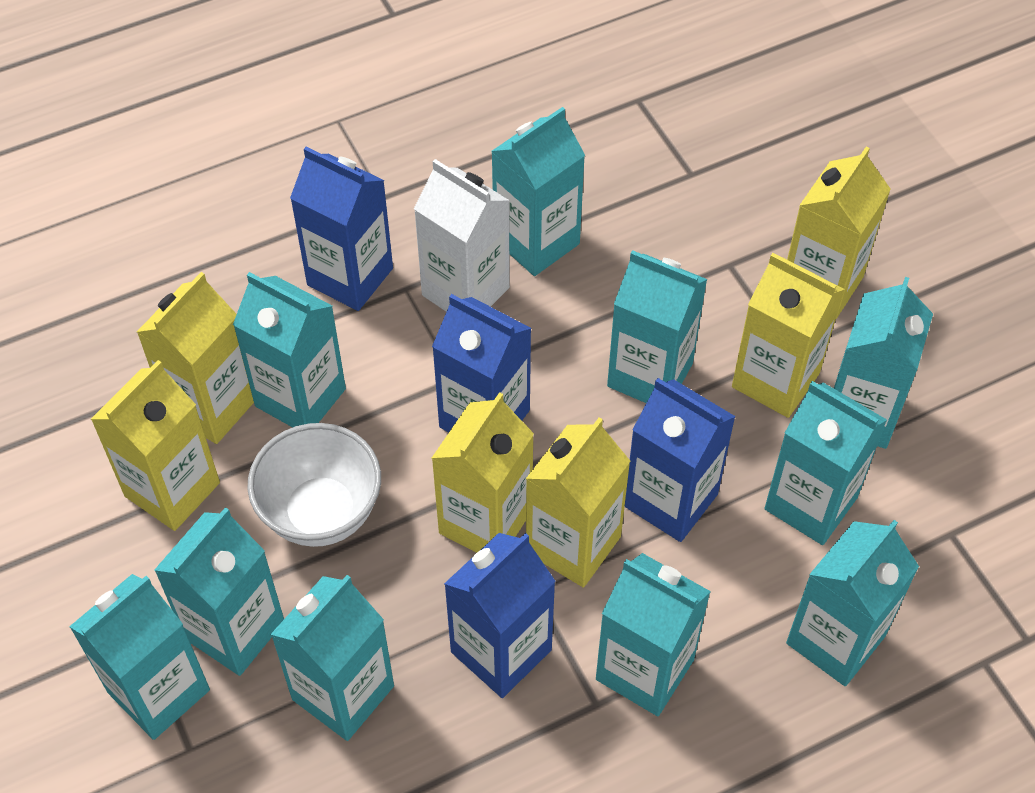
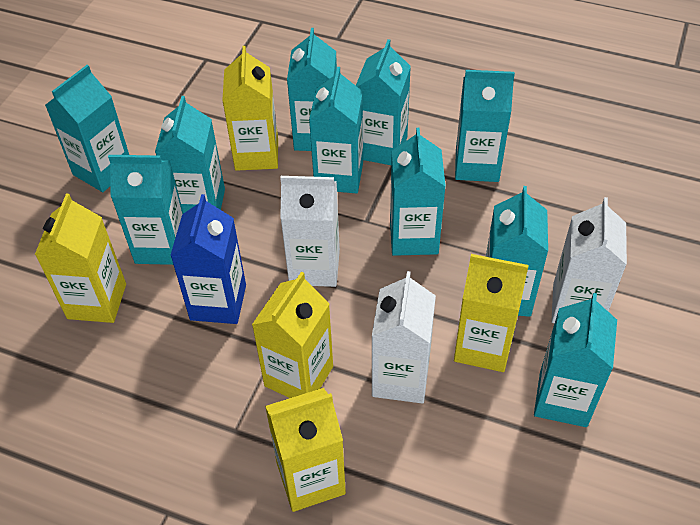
blue carton: 4 -> 1
white bowl: 1 -> 0
white carton: 1 -> 3
yellow carton: 6 -> 5

